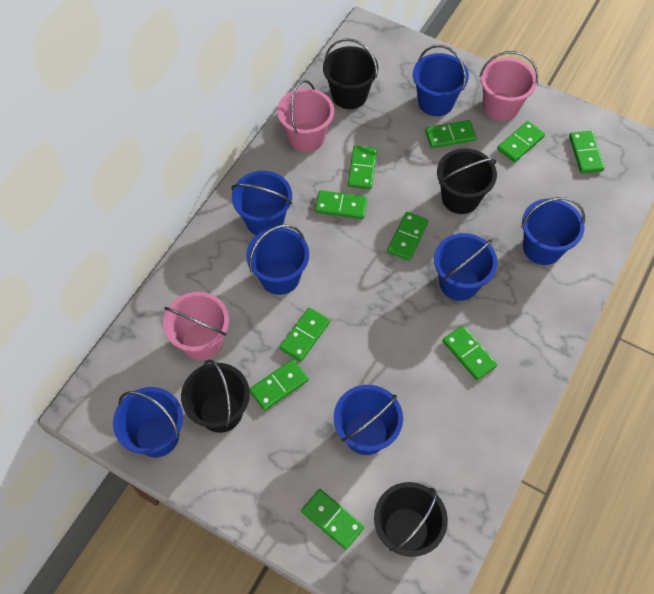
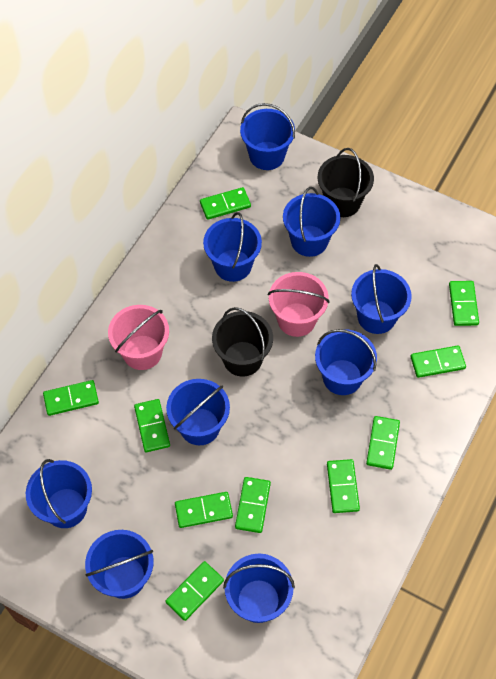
black bucket: 4 -> 2
blue bucket: 7 -> 9
pink bucket: 3 -> 2

